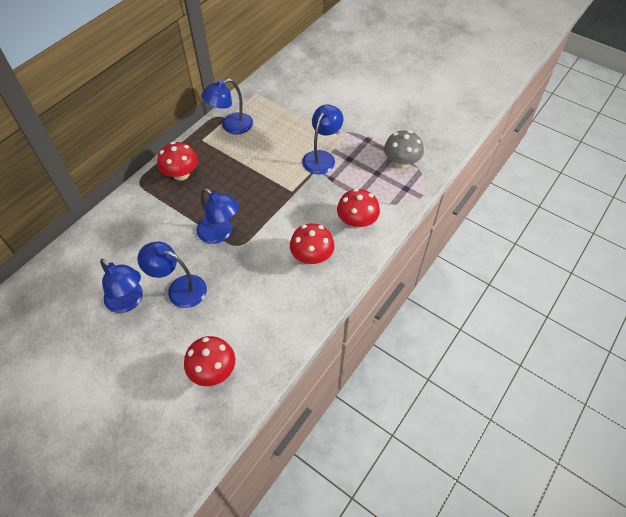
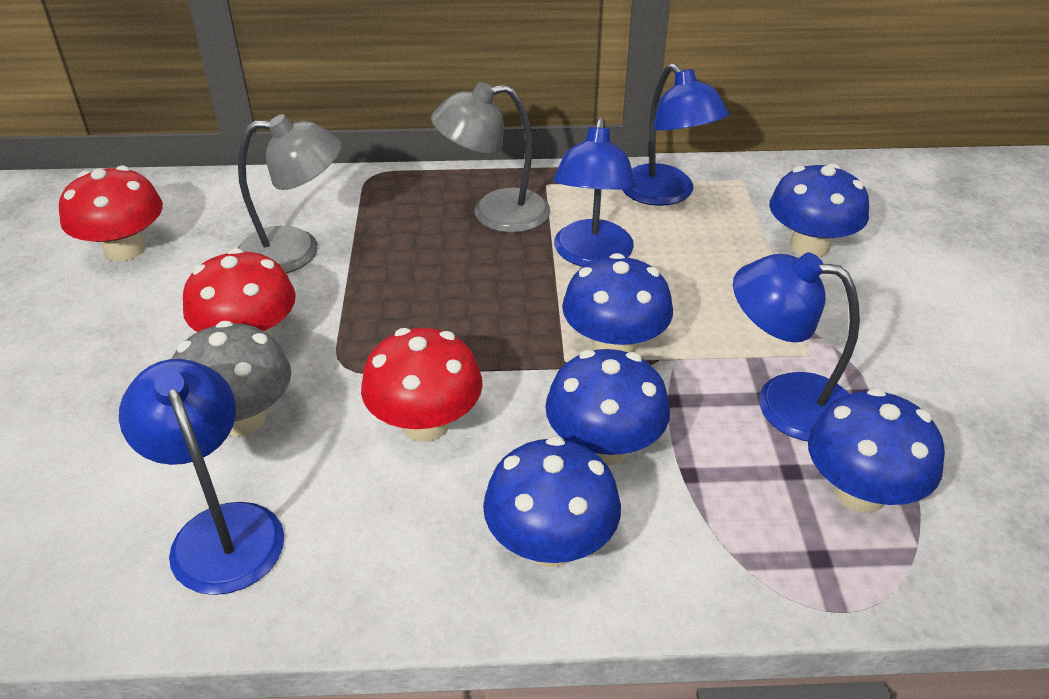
blue lamp: 5 -> 4
blue mushroom: 0 -> 5
grey lamp: 0 -> 2
red mushroom: 4 -> 3

